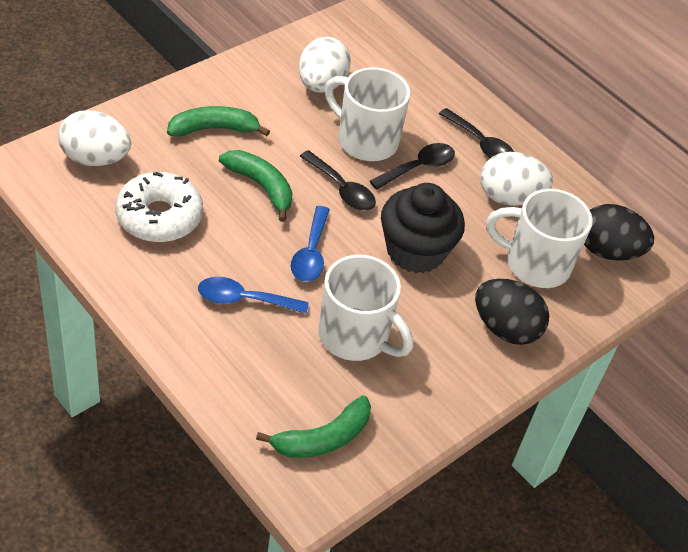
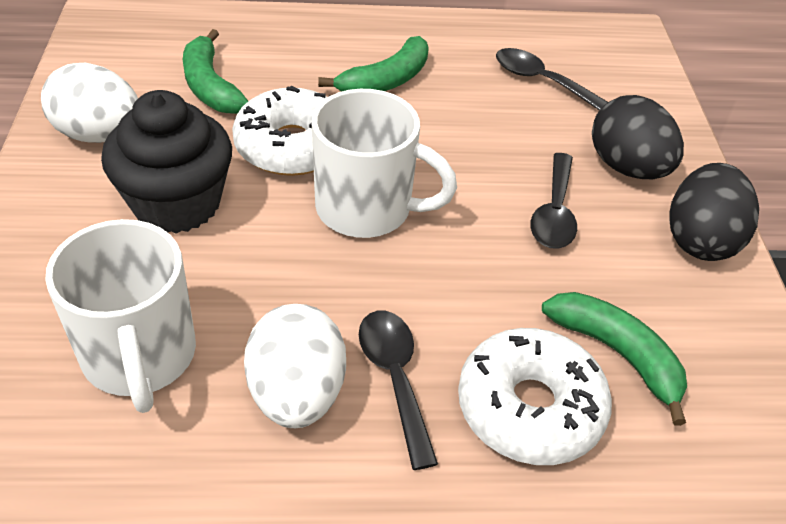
blue spoon: 2 -> 0
white donut: 1 -> 2
white egg: 3 -> 2
white mug: 3 -> 2

